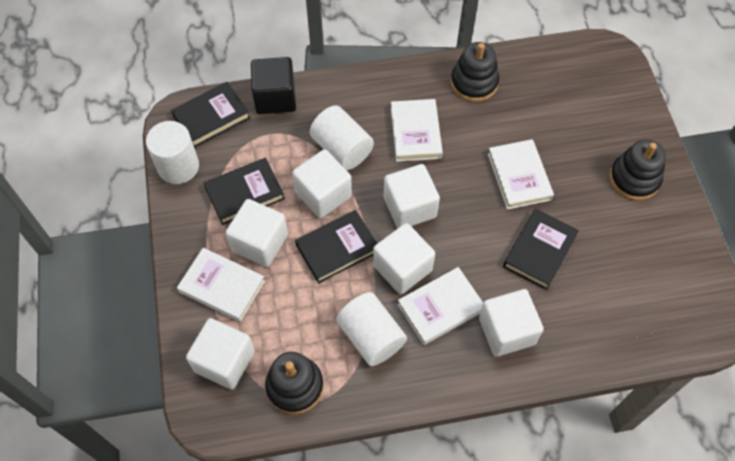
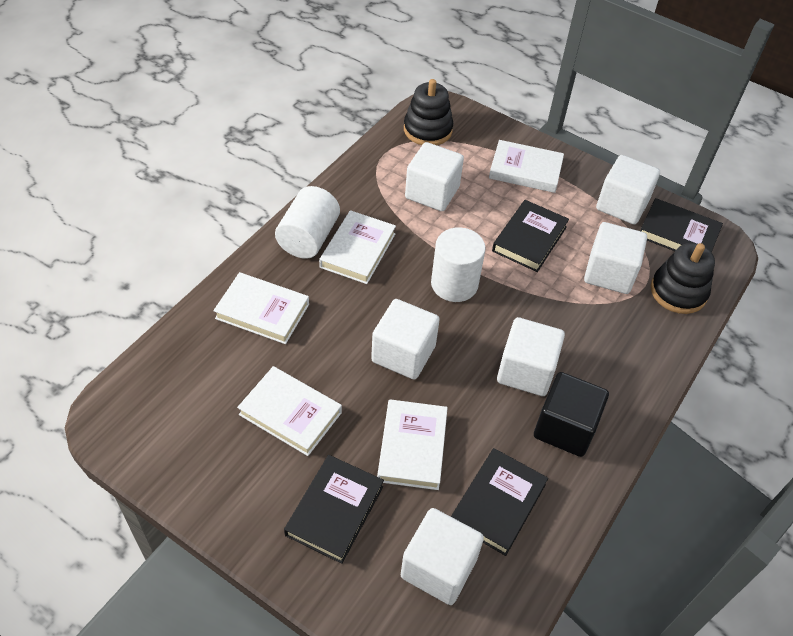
black stacking toy: 3 -> 2
white book: 4 -> 5
white cylinder: 3 -> 2

